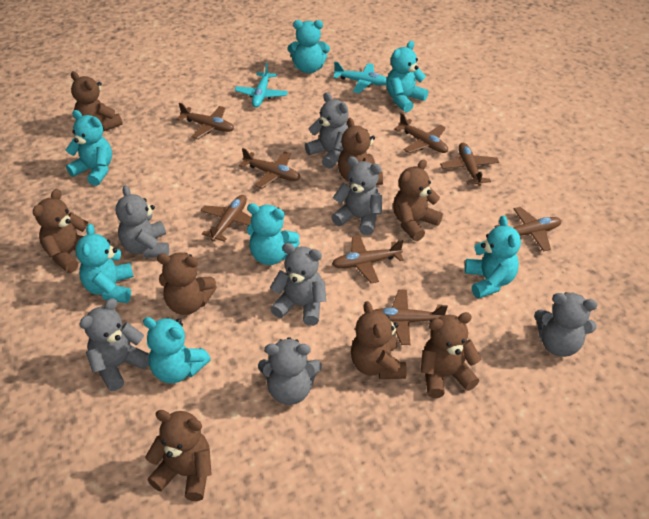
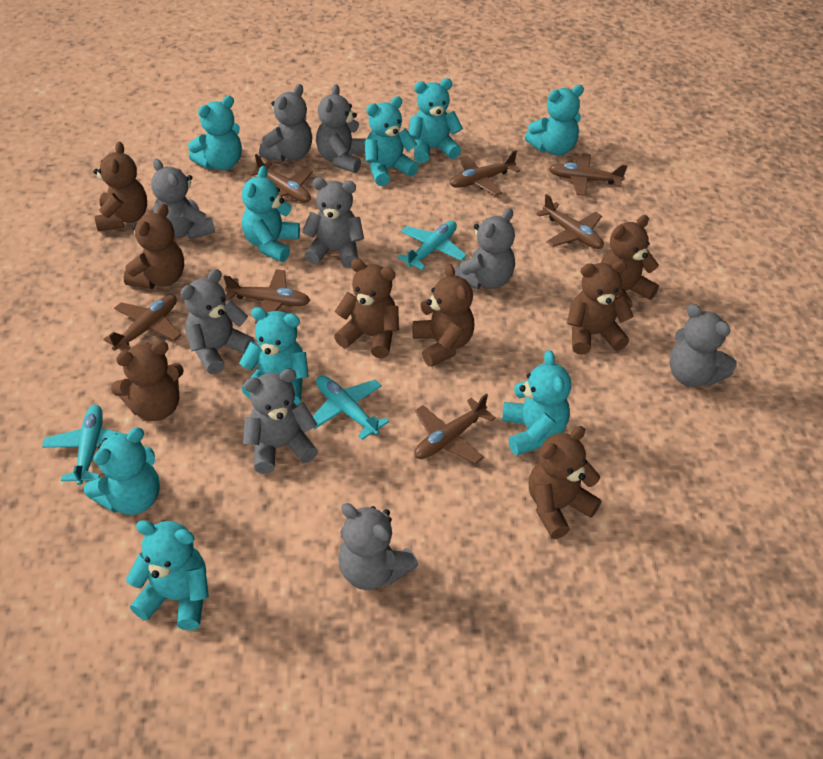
brown plane: 8 -> 7
grey teddy bear: 7 -> 9
turquoise plane: 2 -> 3
turquoise teddy bear: 7 -> 9

